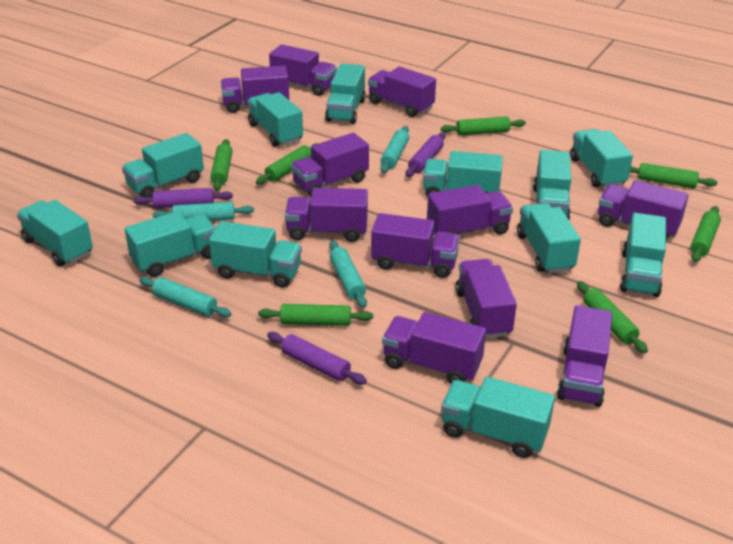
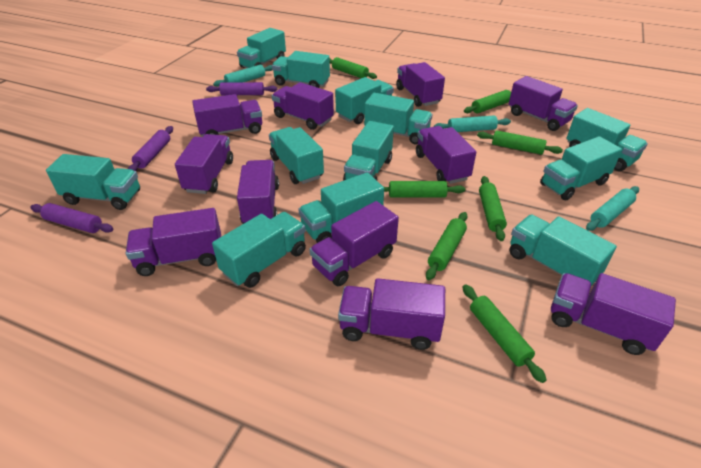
turquoise rolling pin: 4 -> 3

